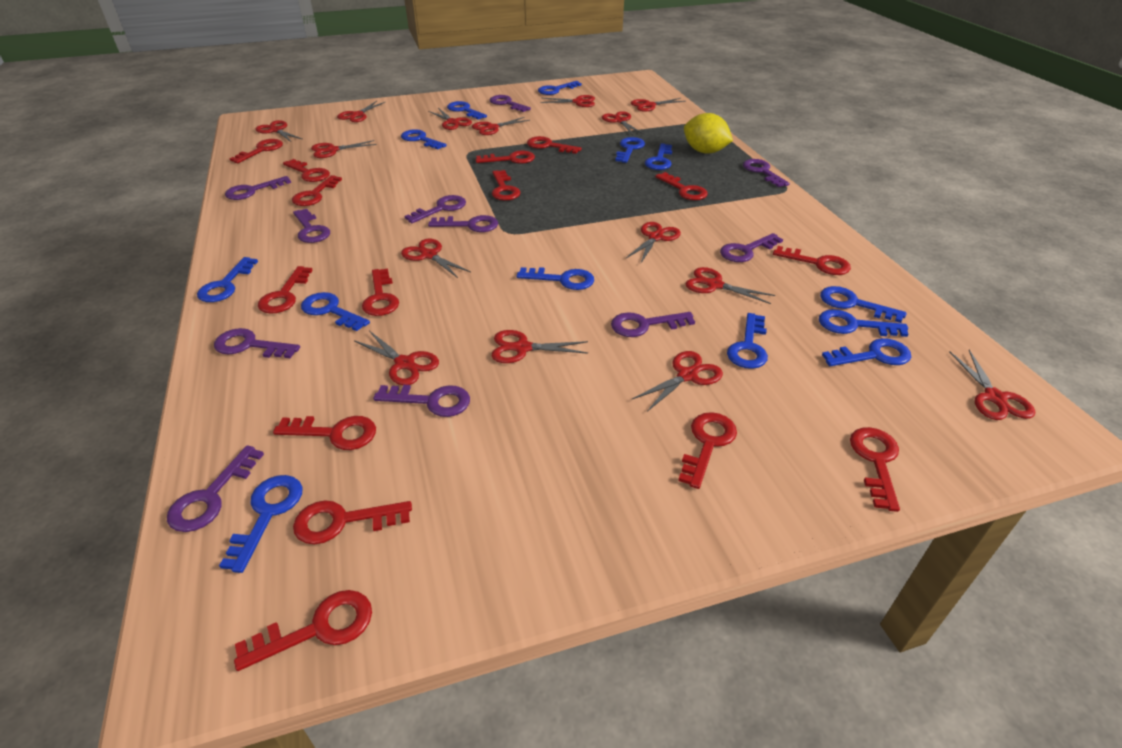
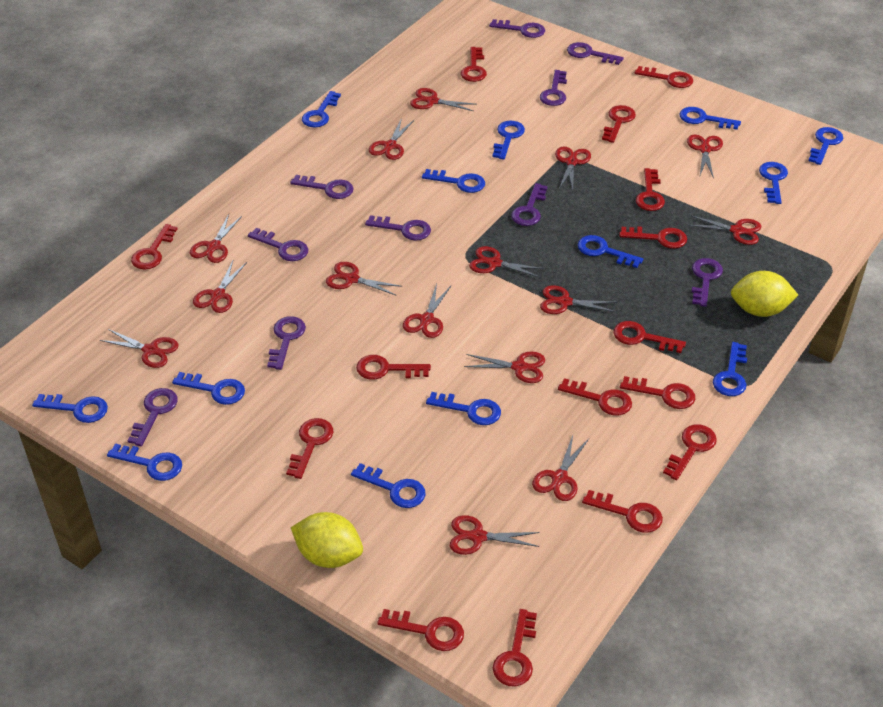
purple key: 11 -> 10
yellow lemon: 1 -> 2

